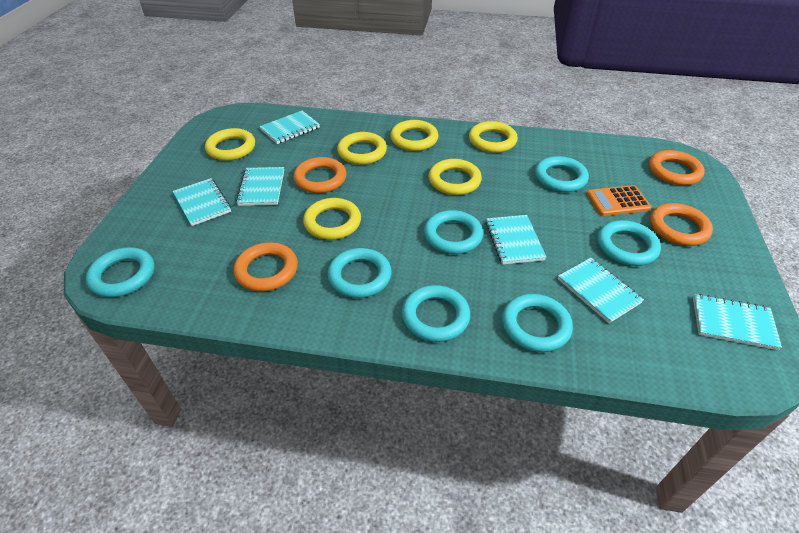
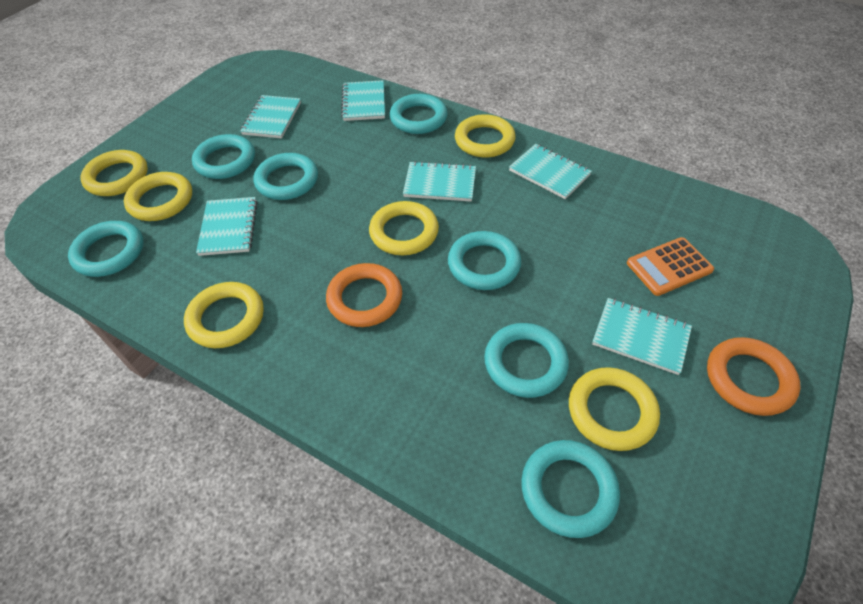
orange ring: 4 -> 2

